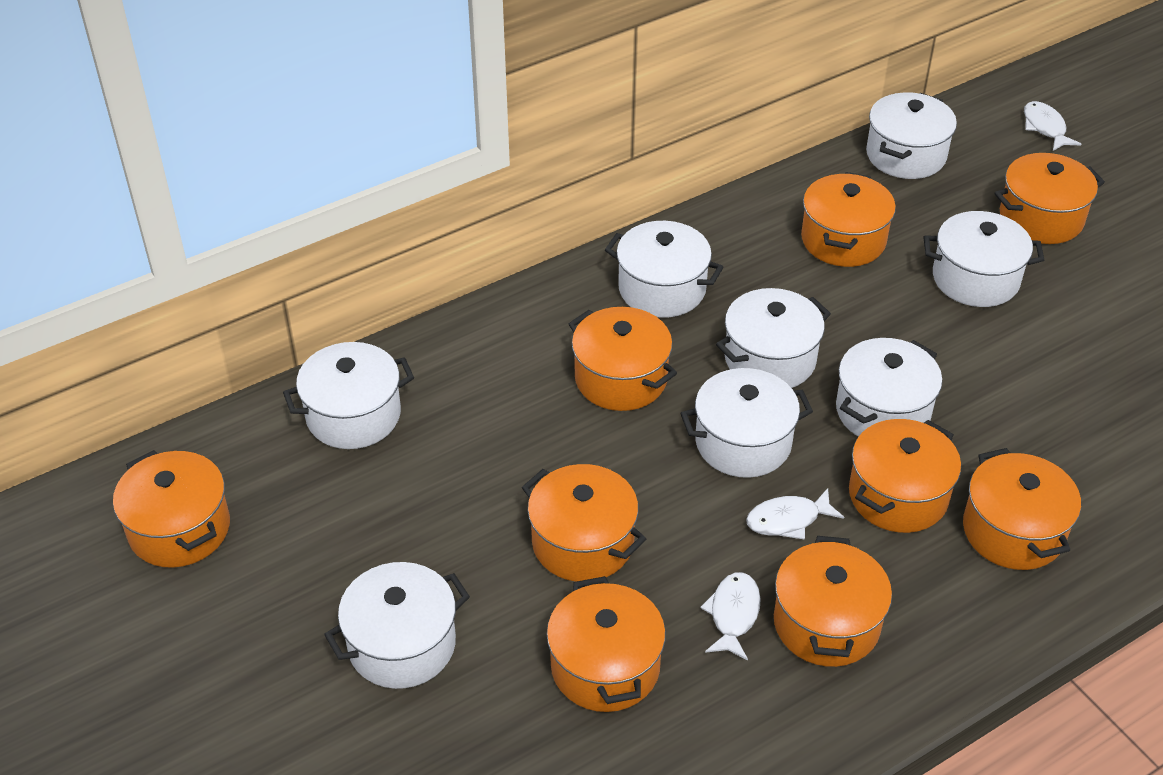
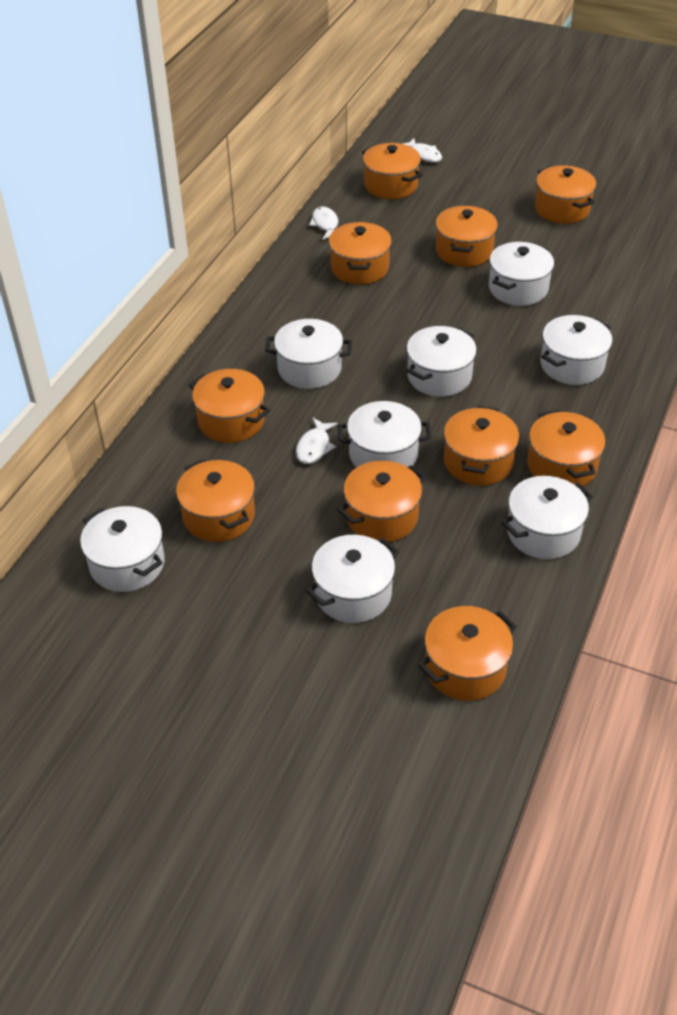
orange pot: 9 -> 10

